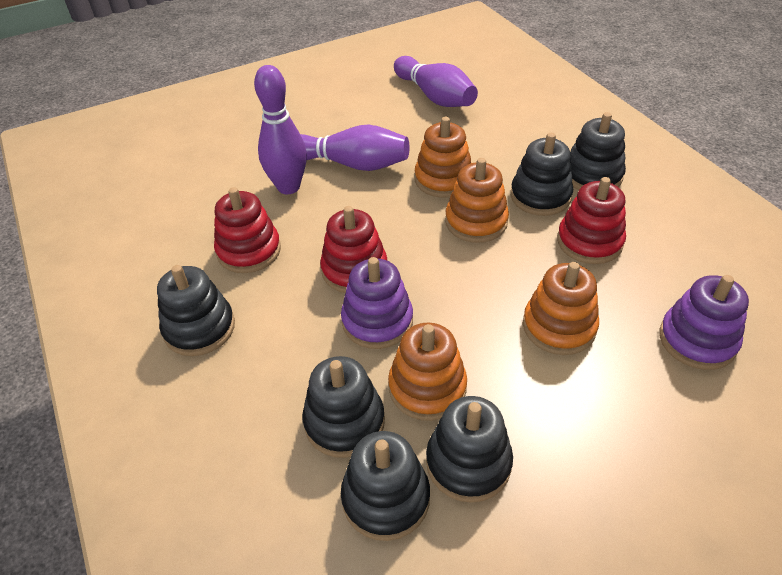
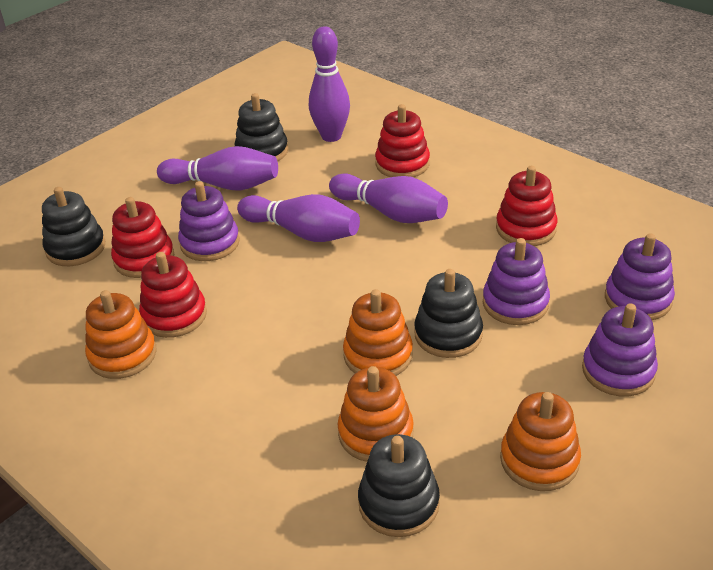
black stacking toy: 6 -> 4
purple bowling pin: 3 -> 4
purple stacking toy: 2 -> 4
red stacking toy: 3 -> 4

